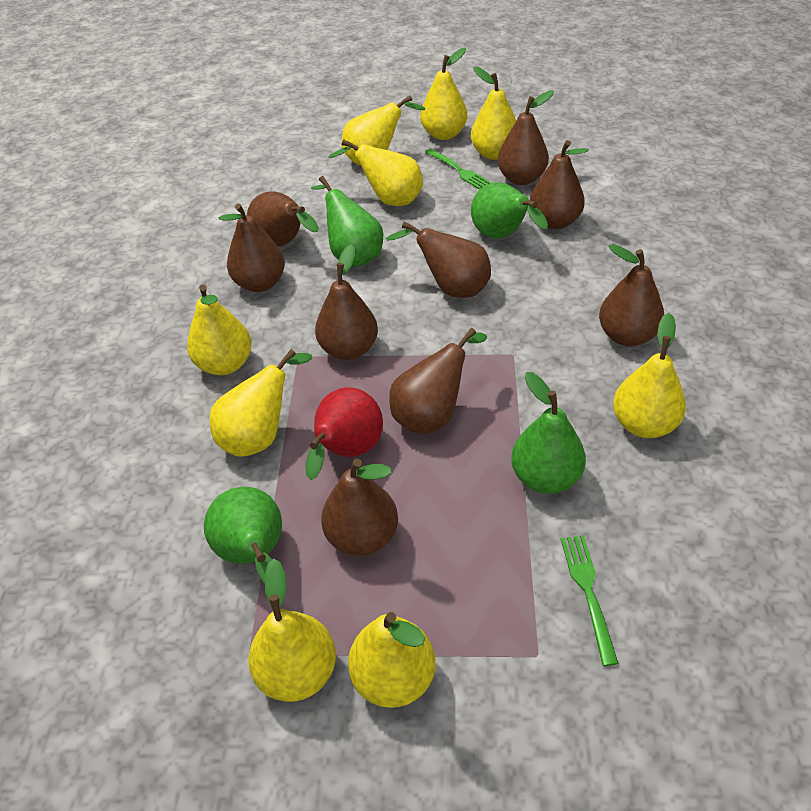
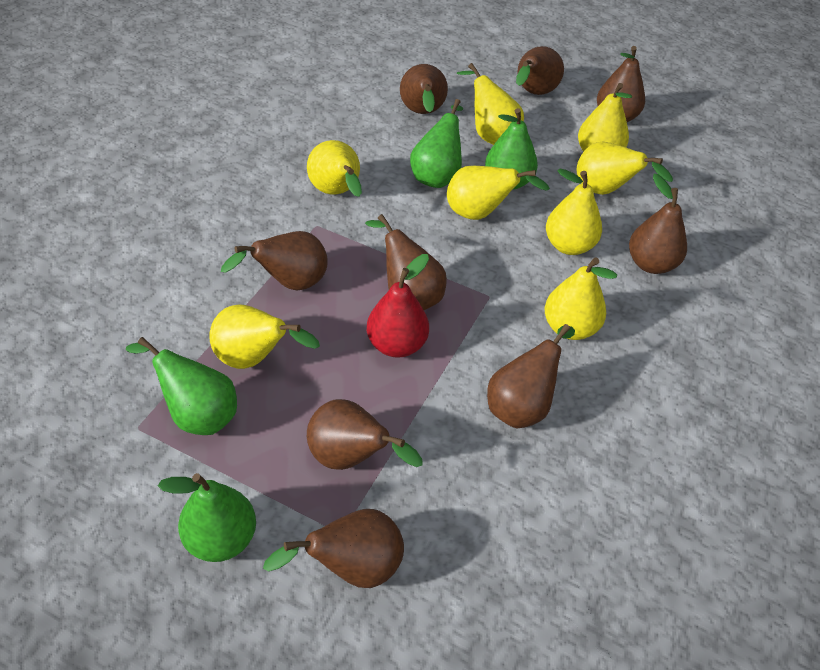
green fork: 2 -> 0
yellow pear: 9 -> 8

